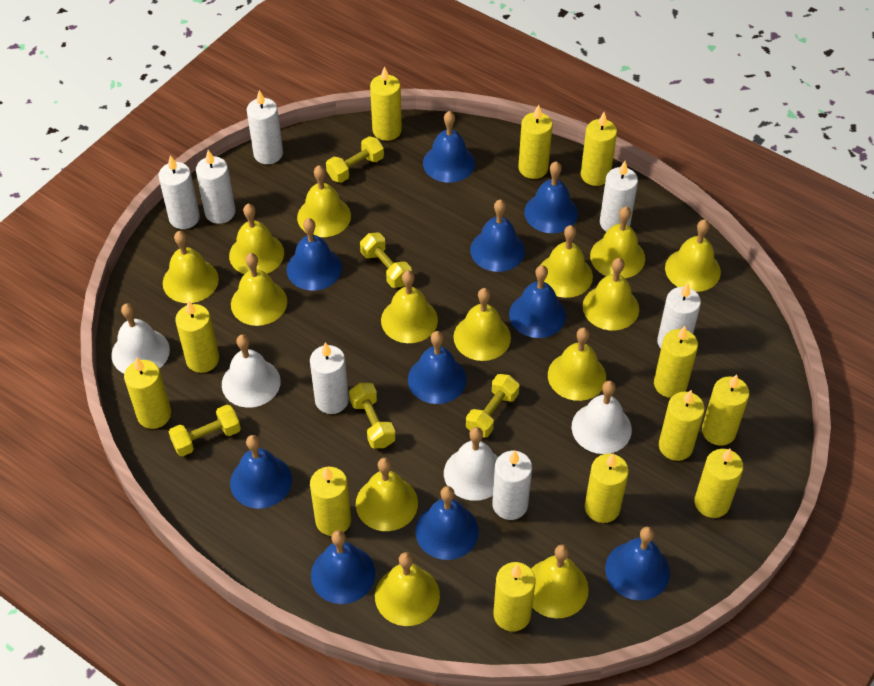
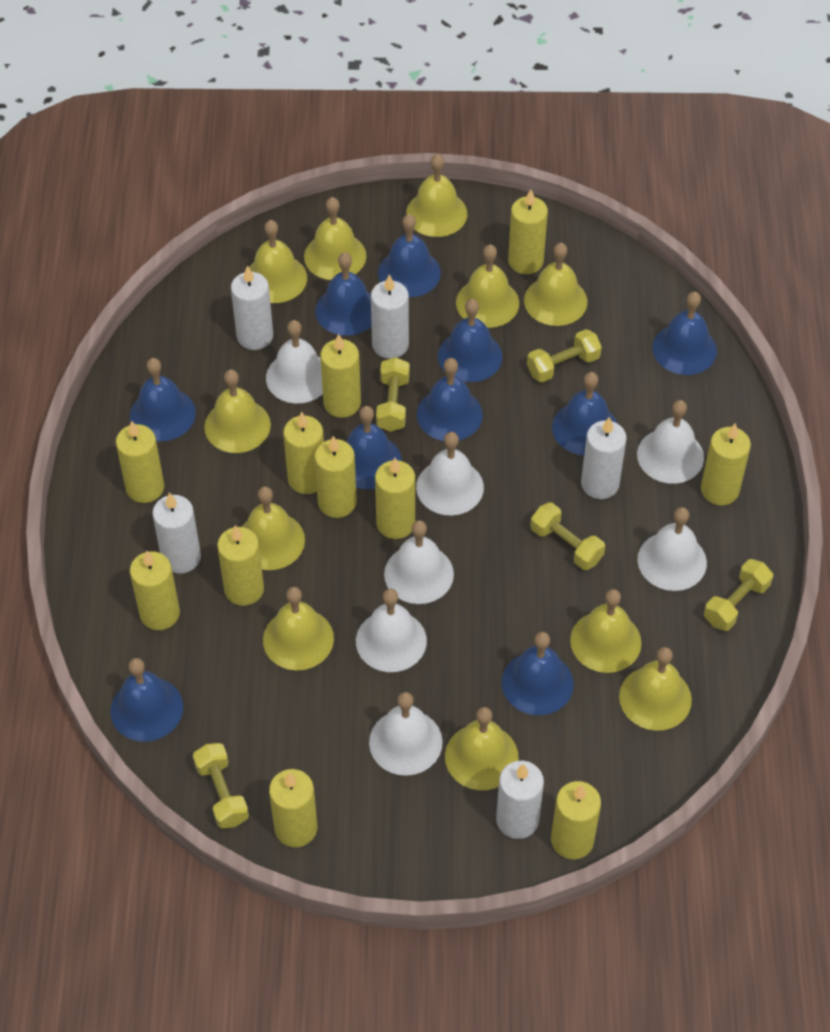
white bell: 4 -> 7
white candle: 7 -> 5
yellow bell: 14 -> 11
yellow candle: 12 -> 11

